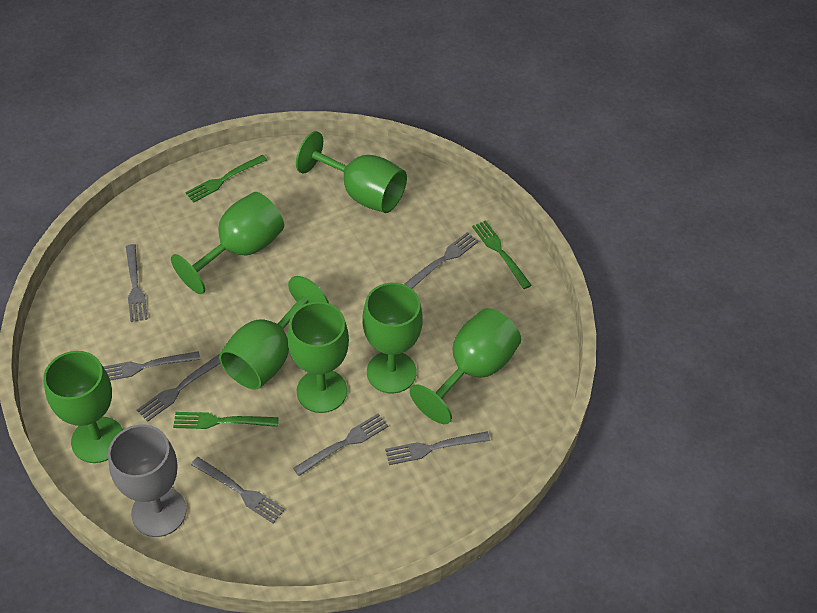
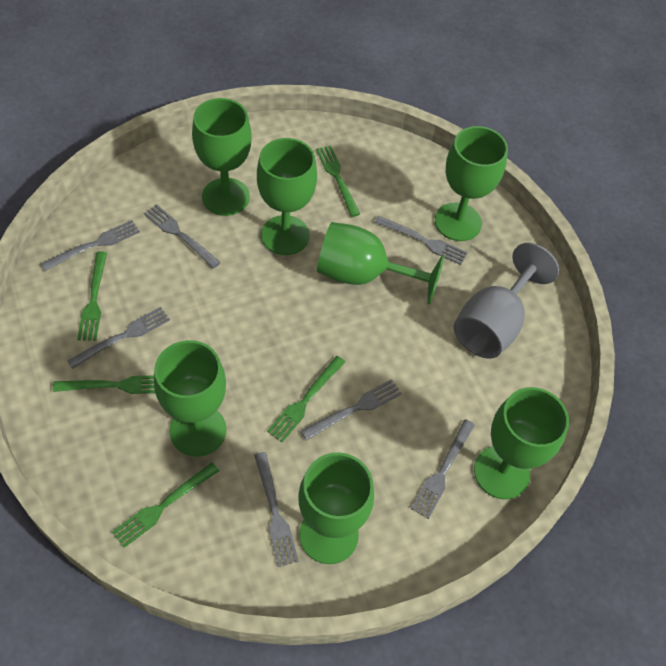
green fork: 3 -> 5

